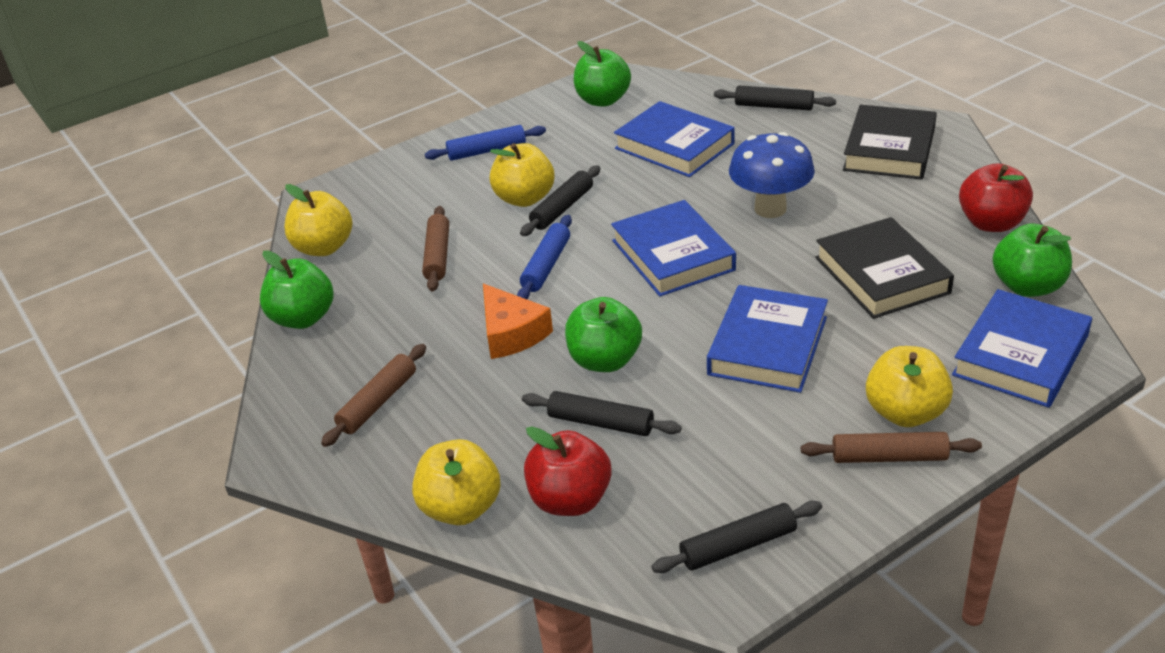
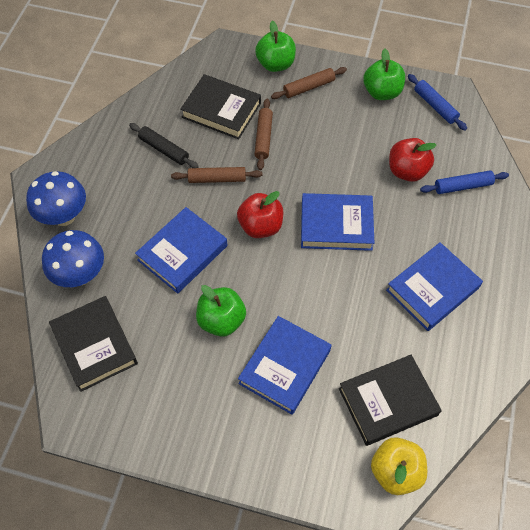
black book: 2 -> 3
black rolling pin: 4 -> 1
blue mushroom: 1 -> 2
green apple: 4 -> 3
orange cheese: 1 -> 0
yellow apple: 4 -> 1

